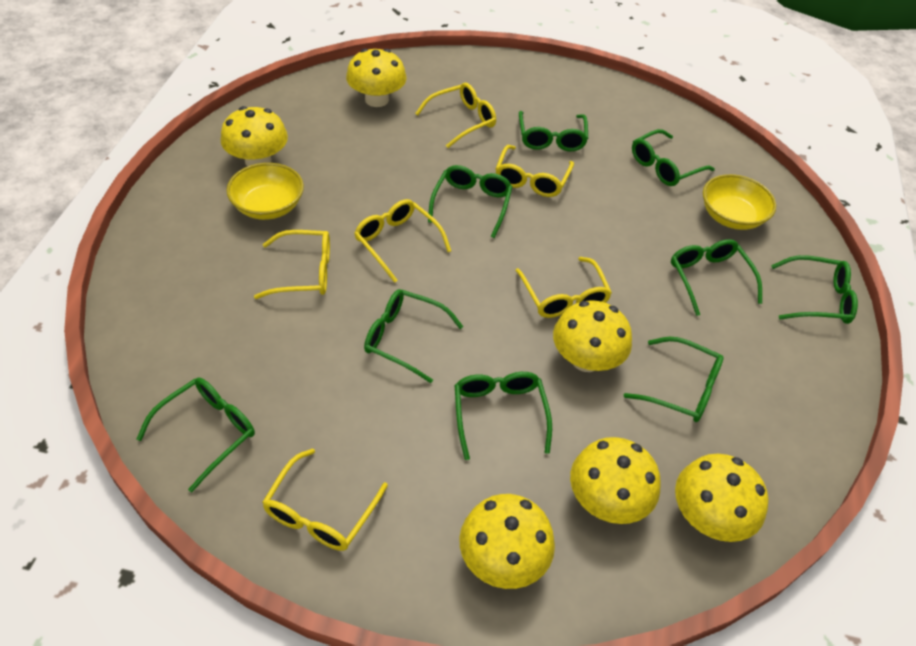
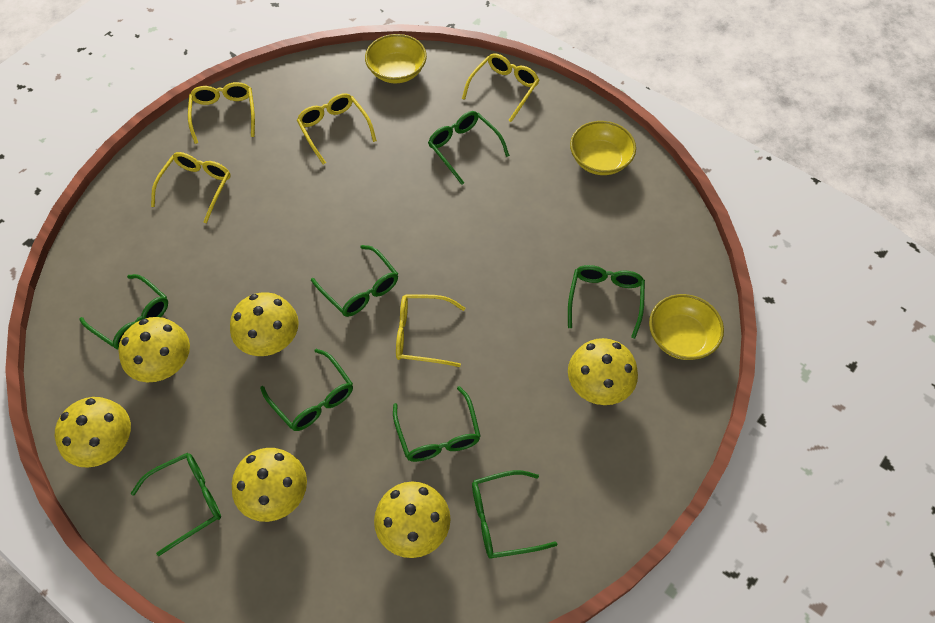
green glasses: 9 -> 8
yellow bowl: 2 -> 3
yellow glasses: 6 -> 5

